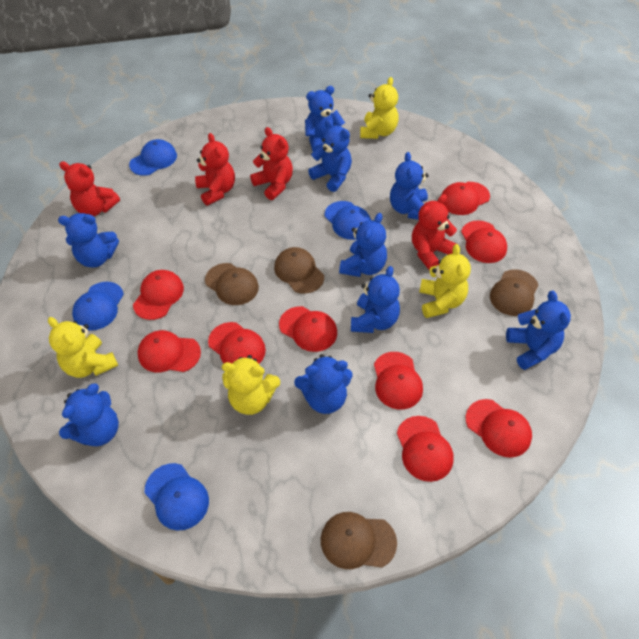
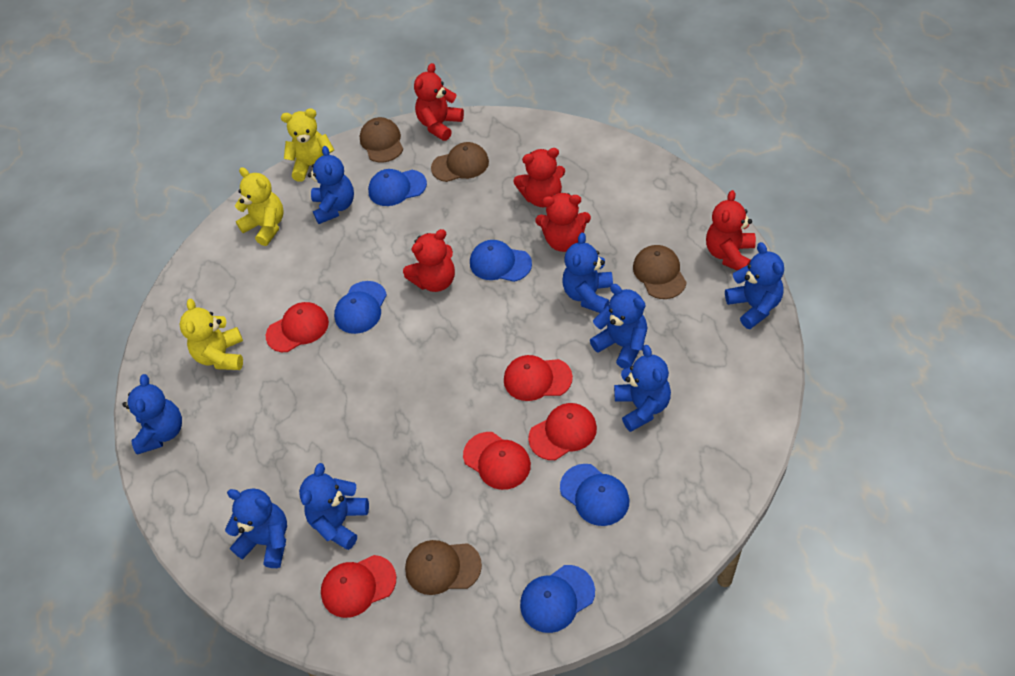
blue cap: 4 -> 5
blue teddy bear: 9 -> 8
red cap: 9 -> 5
red teddy bear: 4 -> 5
yellow teddy bear: 4 -> 3

